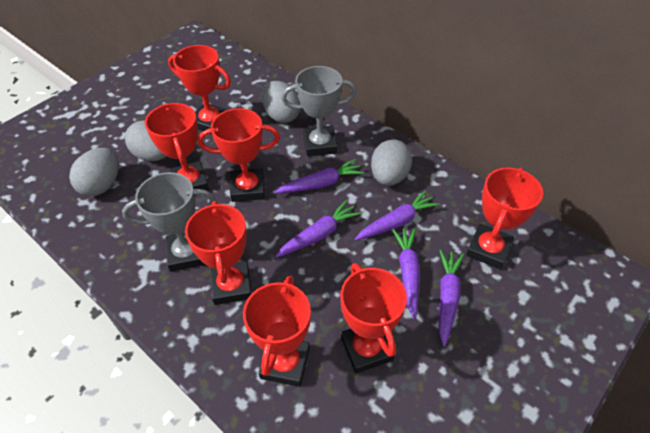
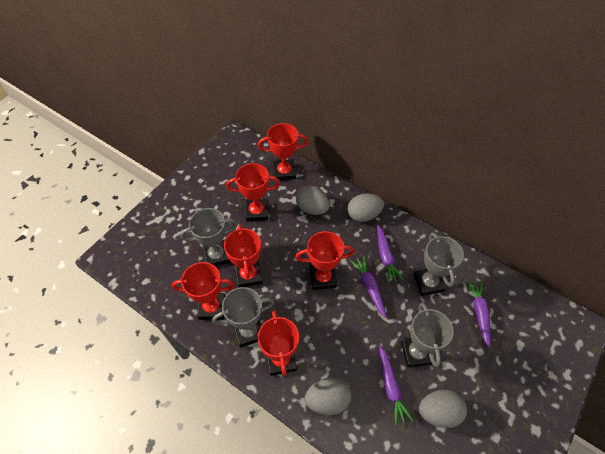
grey trophy: 2 -> 4
purple carrot: 5 -> 4
red trophy: 7 -> 6

